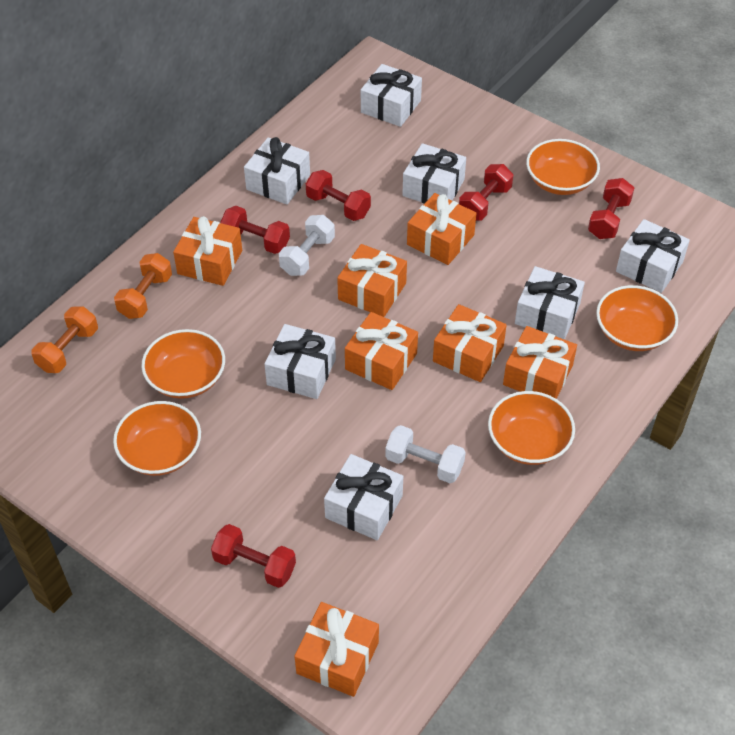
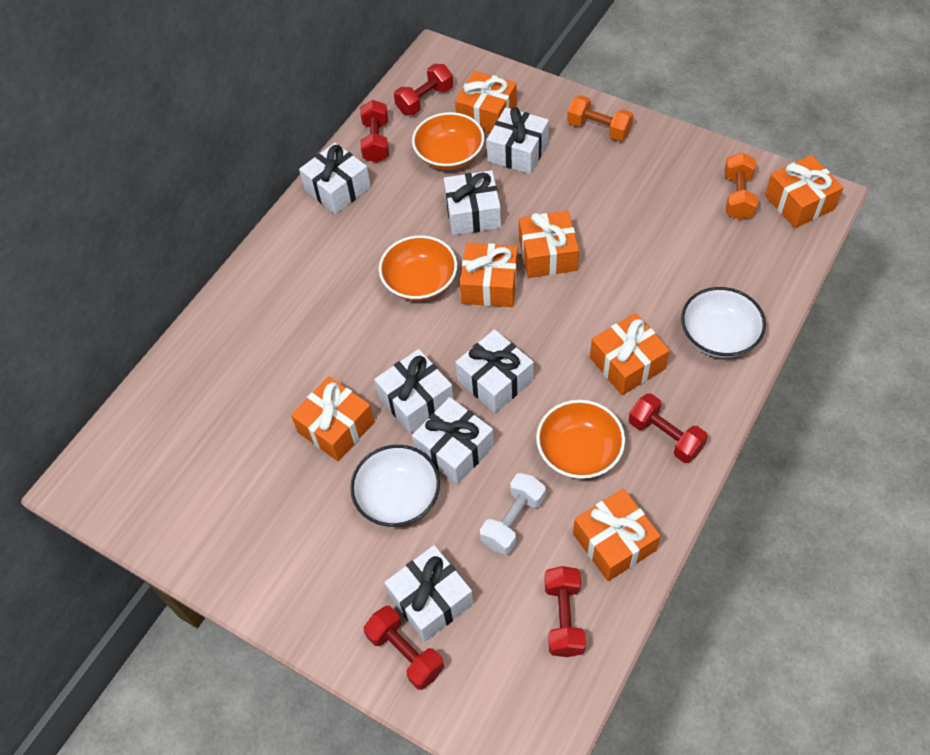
orange bowl: 5 -> 3
white bowl: 0 -> 2
white dumbbell: 2 -> 1

